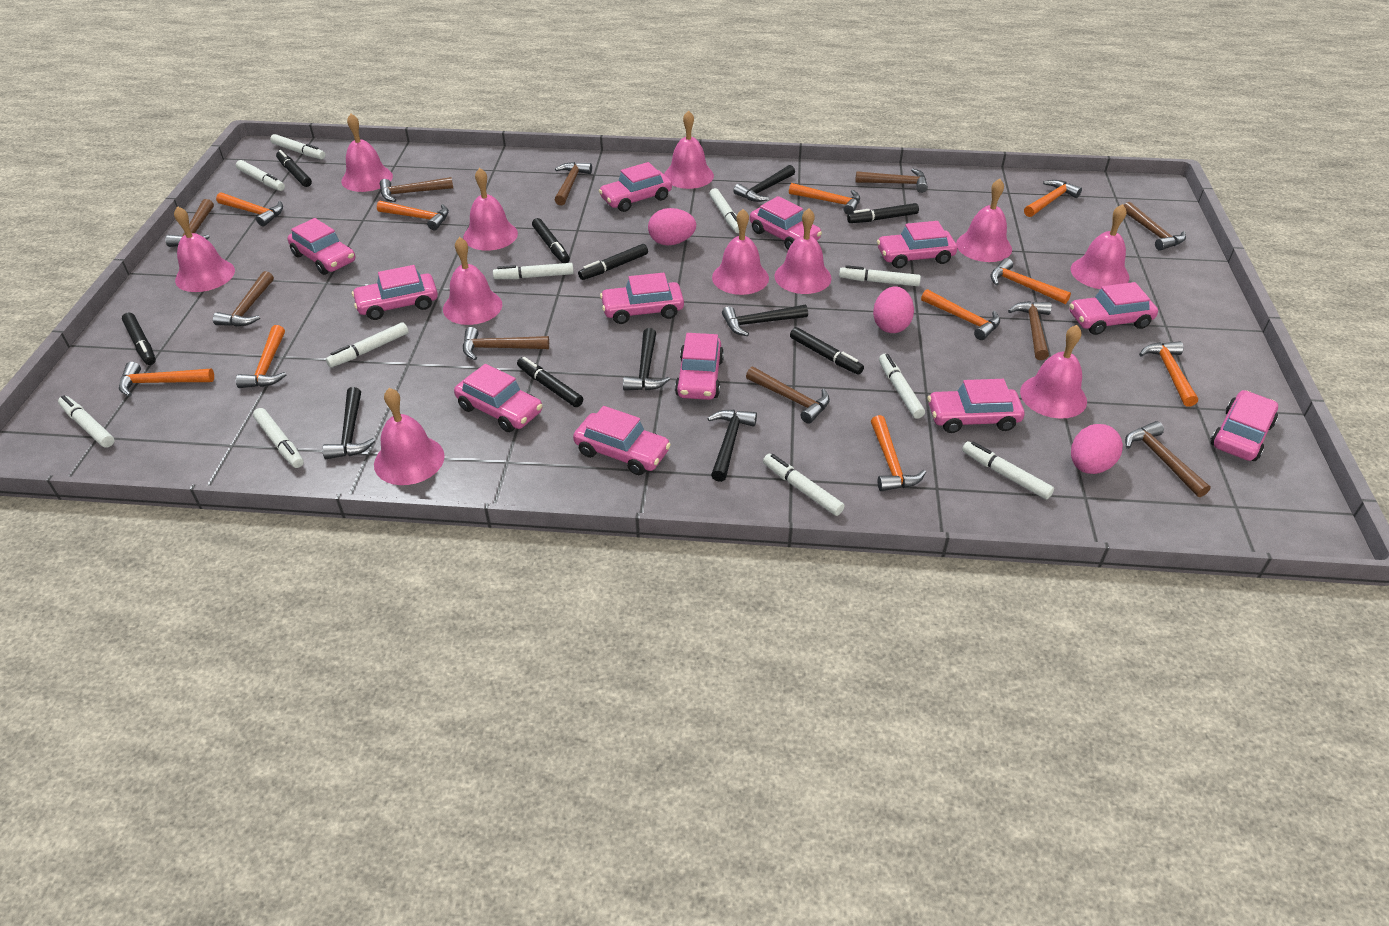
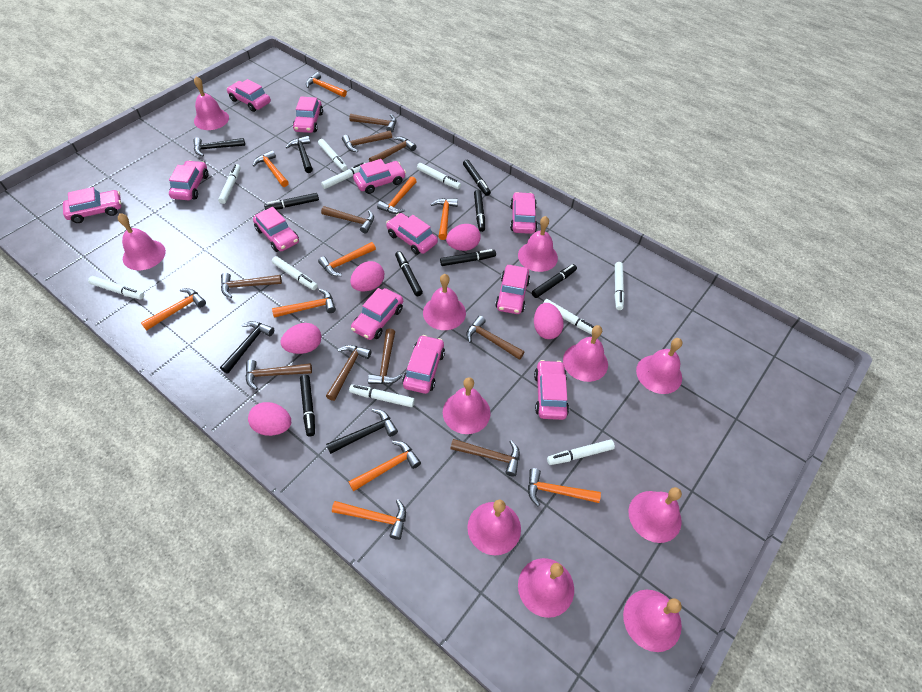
black hammer: 5 -> 4
pink egg: 3 -> 5
white marker: 11 -> 10

